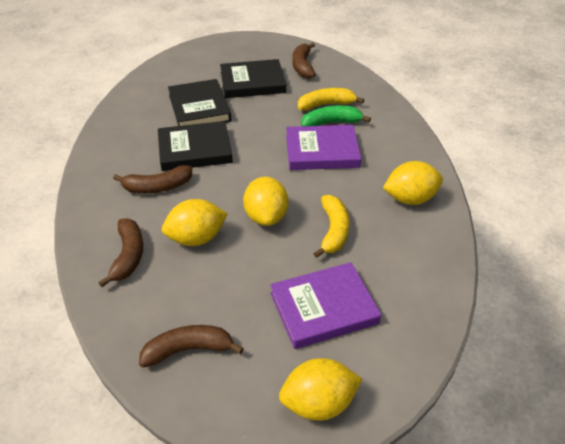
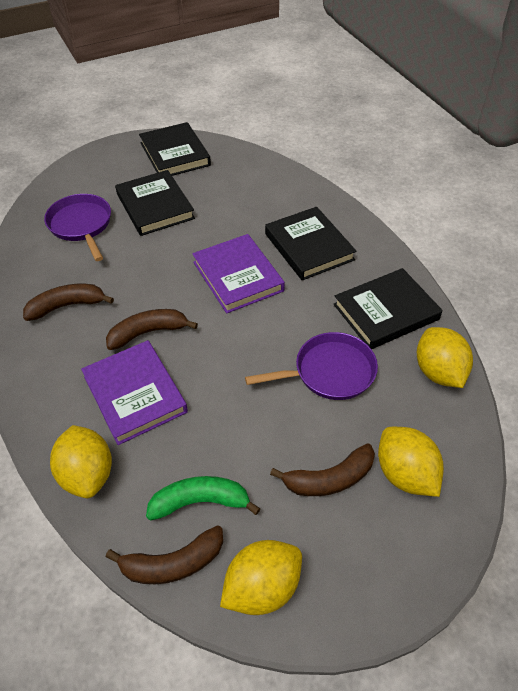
black book: 3 -> 4
purple pan: 0 -> 2
yellow banana: 2 -> 0

